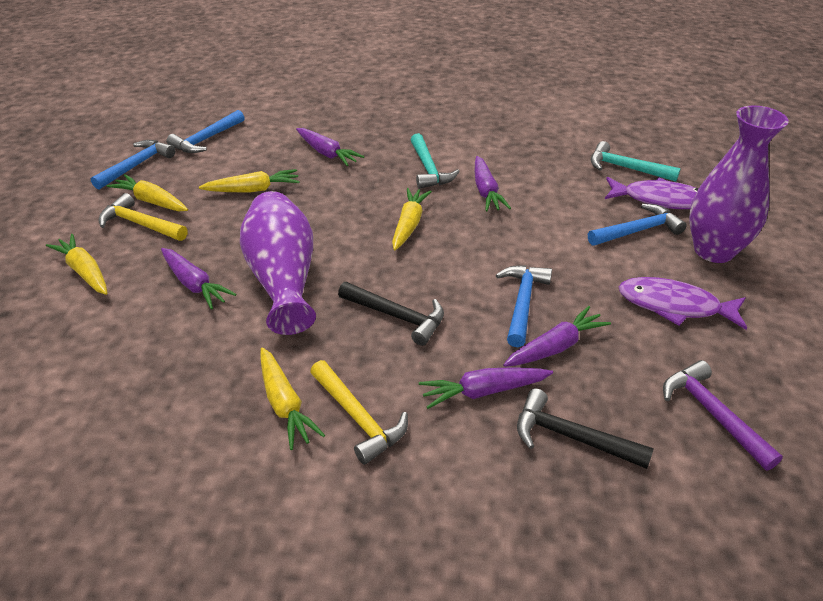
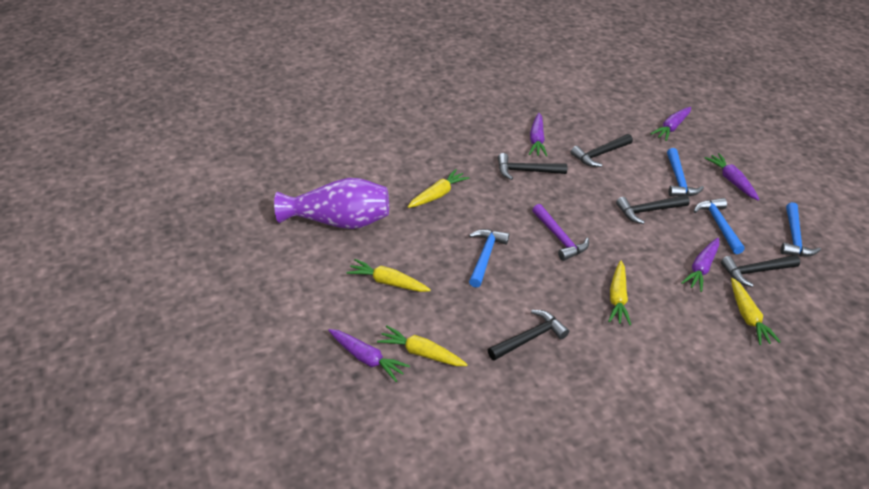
black hammer: 2 -> 5
purple fish: 2 -> 0
purple vase: 2 -> 1
turquoise hammer: 2 -> 0
yellow hammer: 2 -> 0

